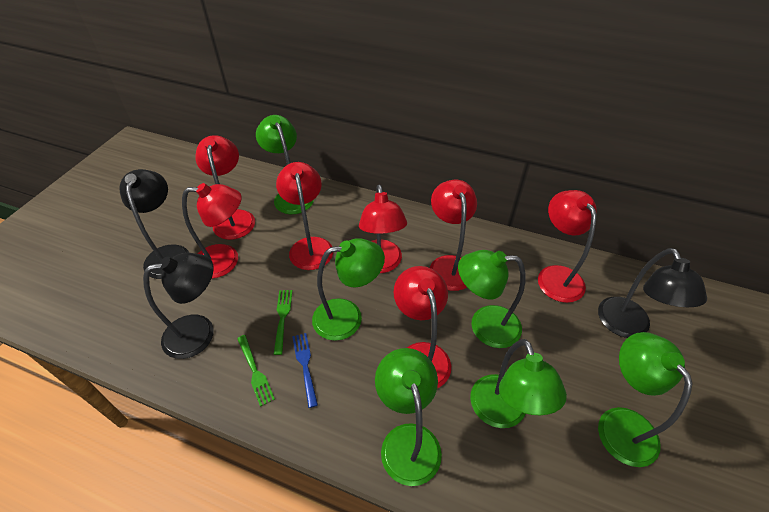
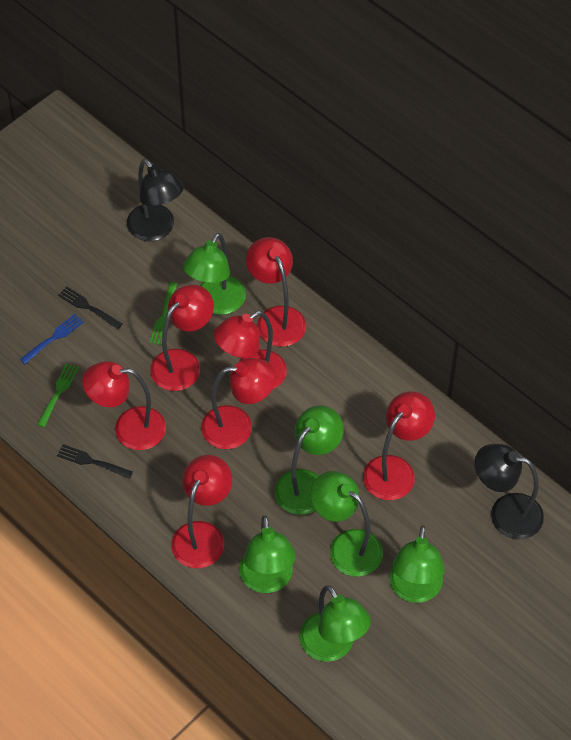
black fork: 0 -> 2
black lamp: 3 -> 2

